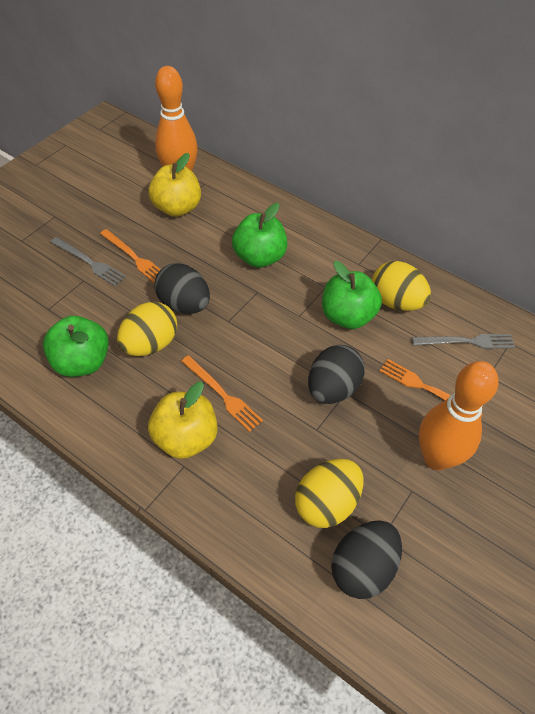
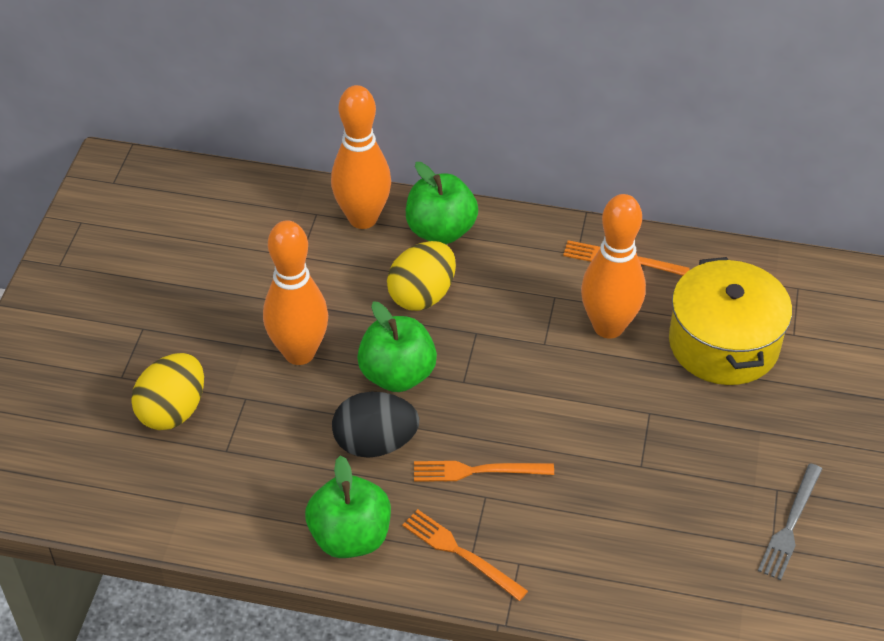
black egg: 3 -> 1
grey fork: 2 -> 1
orange bowling pin: 2 -> 3
yellow apple: 2 -> 0
yellow egg: 3 -> 2
yellow pot: 0 -> 1

